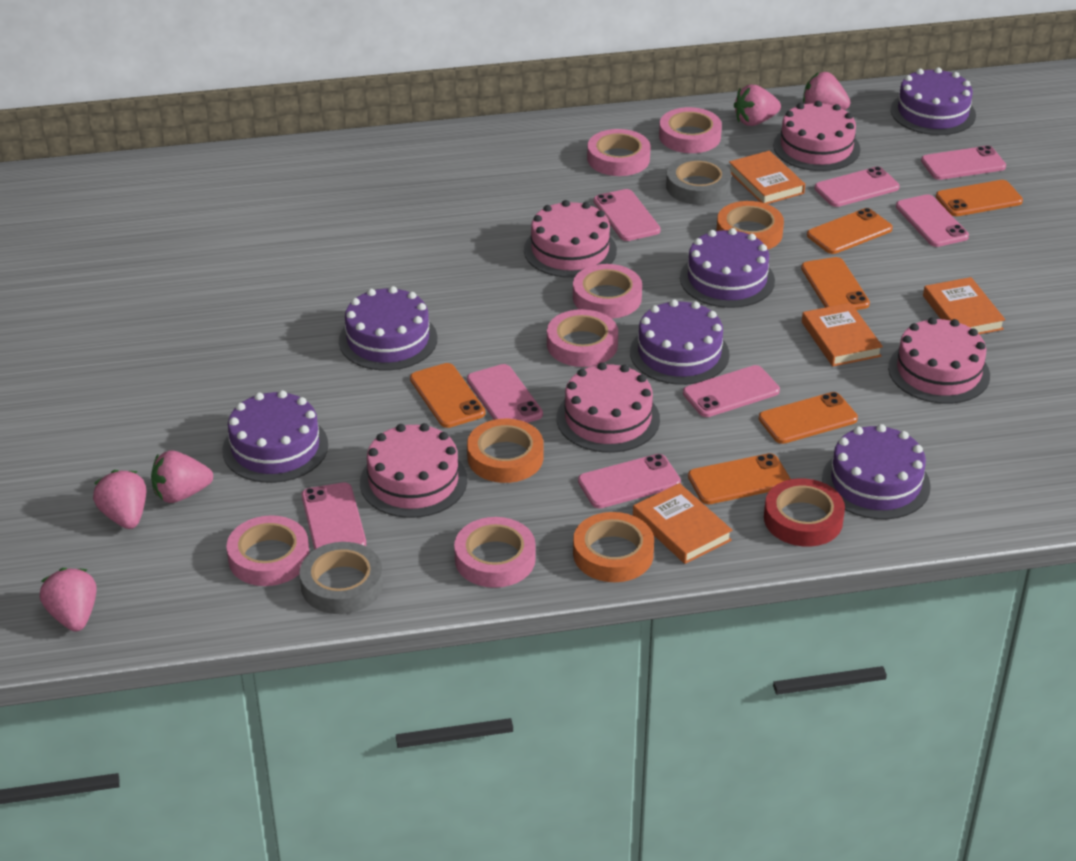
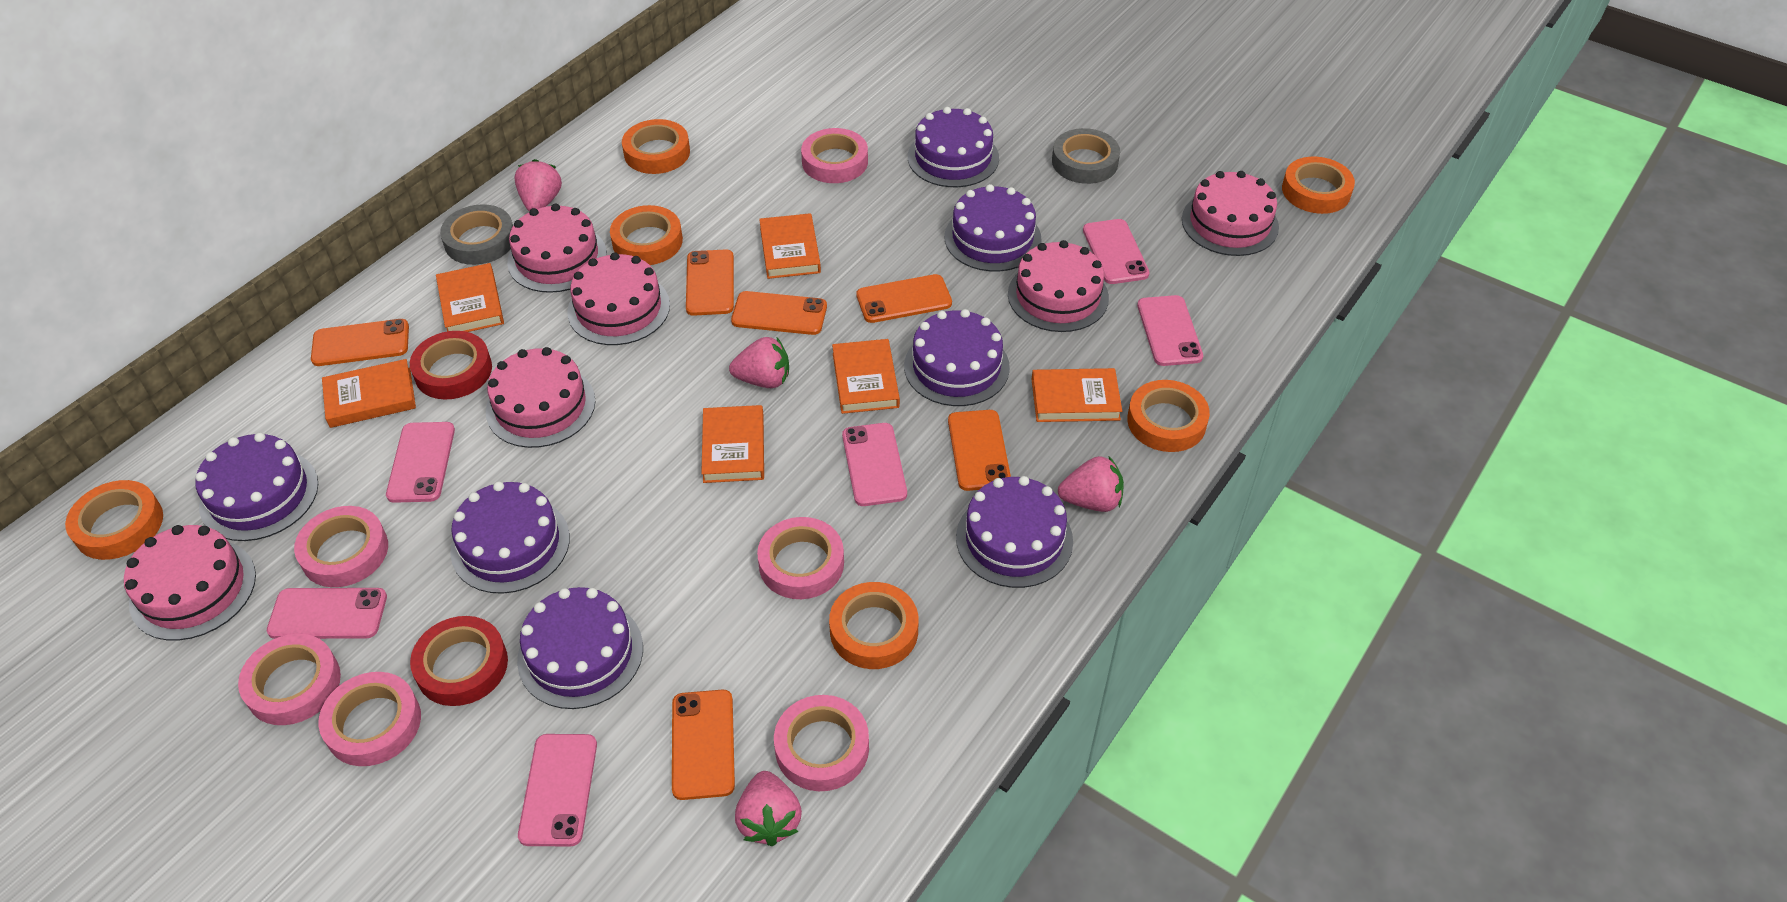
orange book: 4 -> 6
orange tape: 3 -> 6
pink cake: 5 -> 6
pink phone: 8 -> 6
pink strawberry: 5 -> 4
purple cake: 6 -> 7
red tape: 1 -> 2

